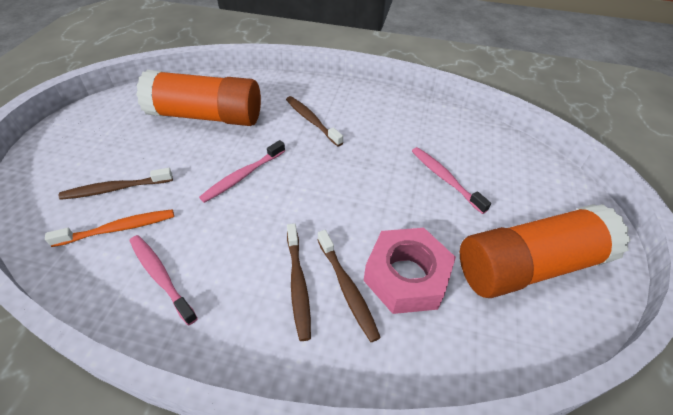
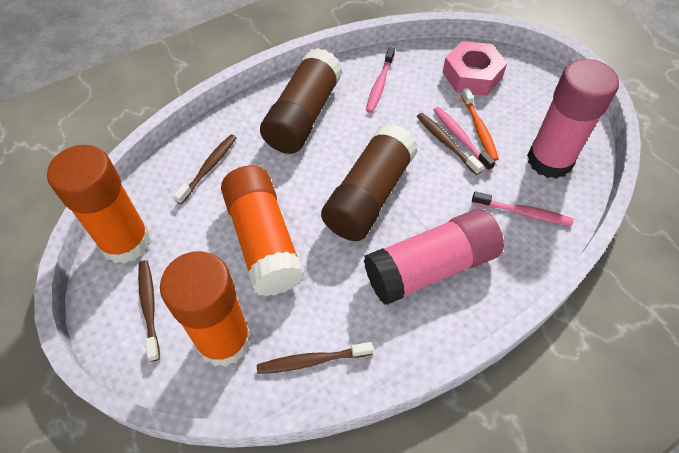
brown glue stick: 0 -> 2
orange glue stick: 2 -> 3
pink glue stick: 0 -> 2

